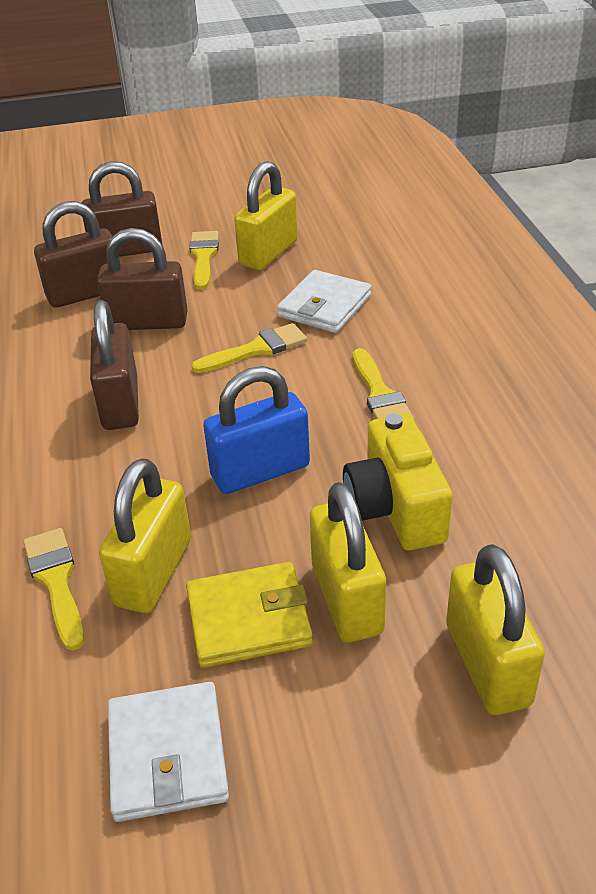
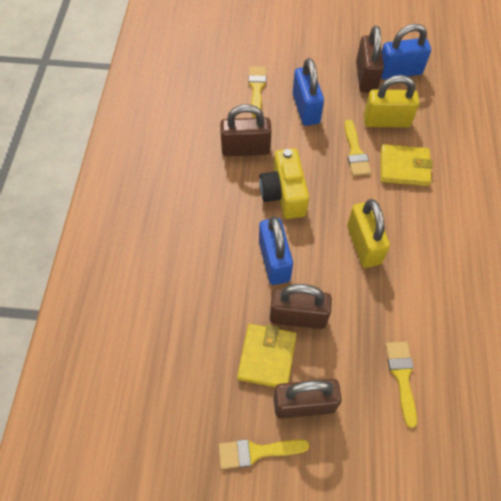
blue padlock: 1 -> 3
white wallet: 2 -> 0
yellow padlock: 4 -> 2
yellow wallet: 1 -> 2

